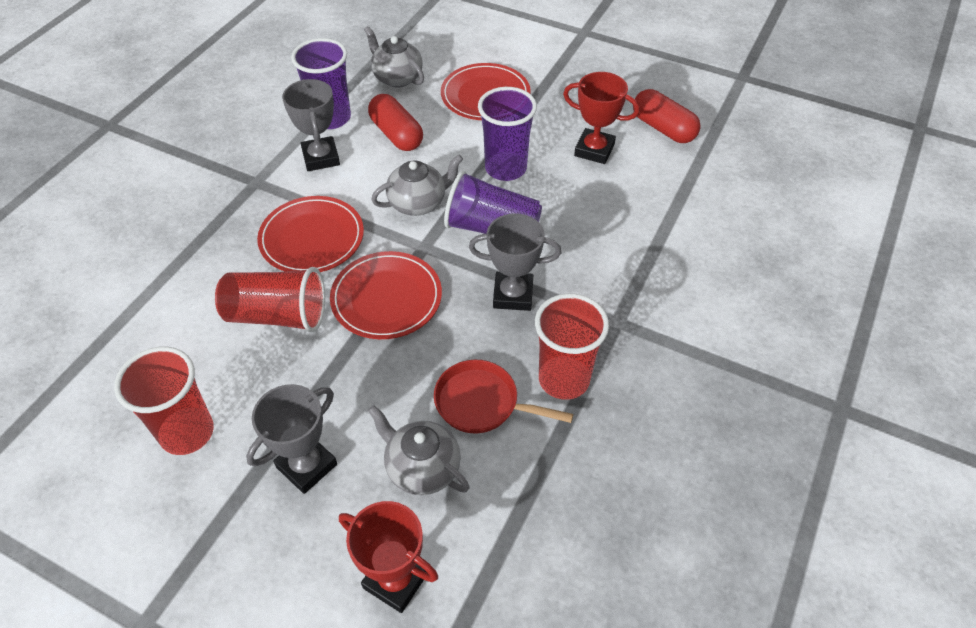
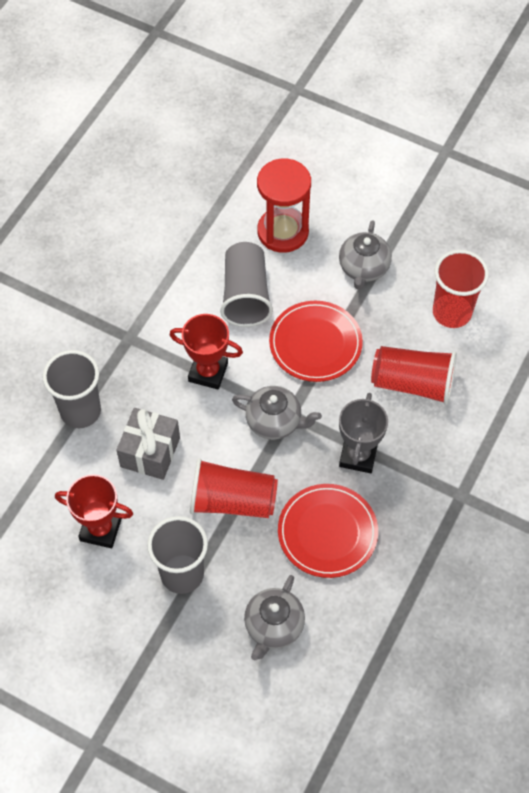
grey cup: 0 -> 3
grey gift: 0 -> 1
grey trophy: 3 -> 1
purple cup: 3 -> 0
red capsule: 2 -> 0
red hourglass: 0 -> 1
red pan: 1 -> 0
red plate: 3 -> 2

